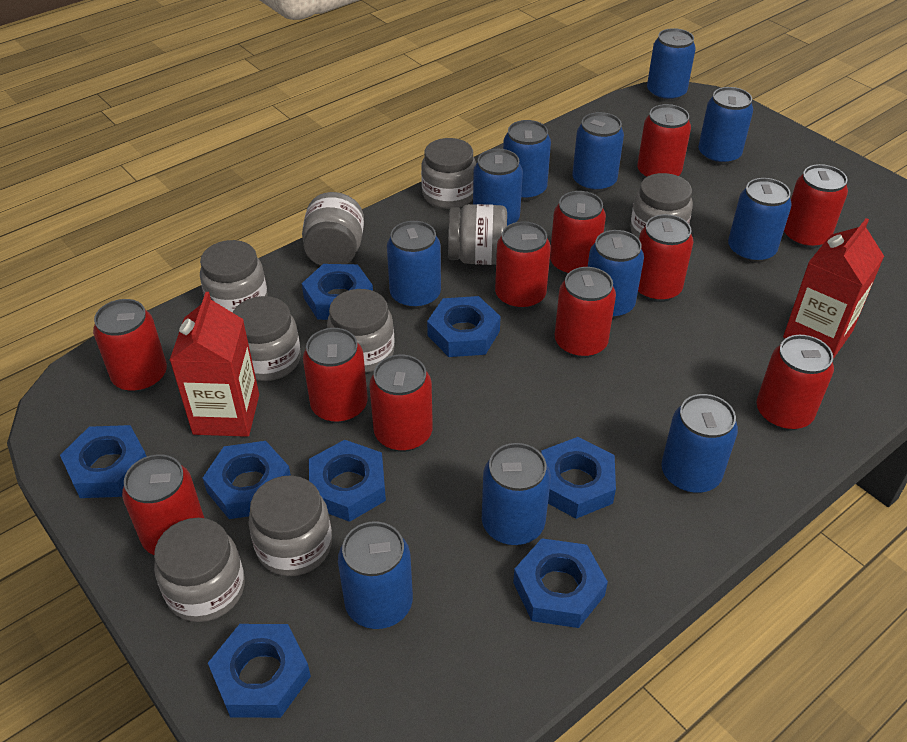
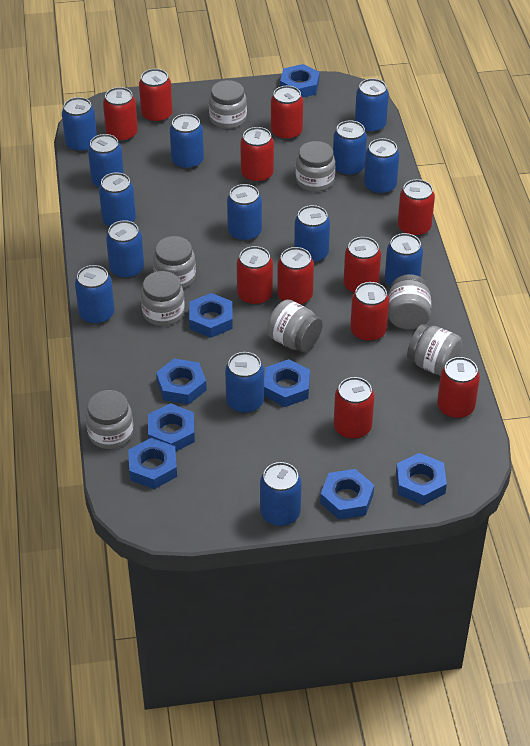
blue can: 11 -> 14
grey jar: 9 -> 8
red carton: 2 -> 0

